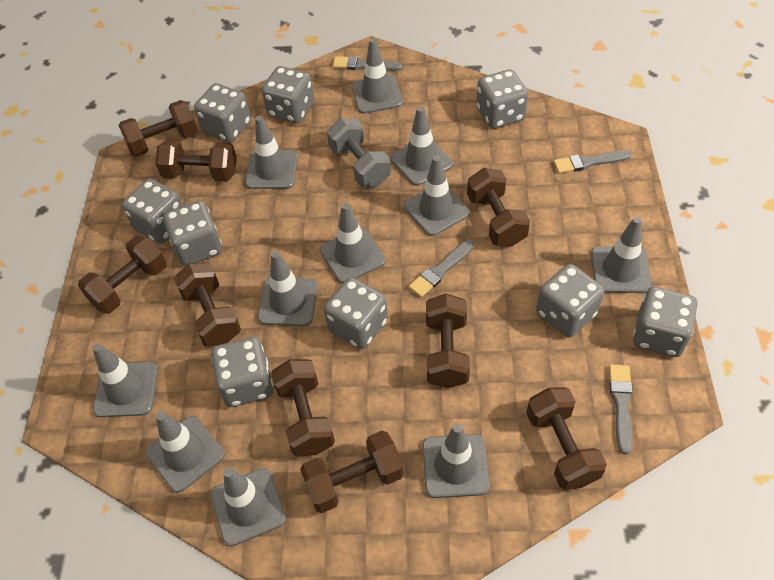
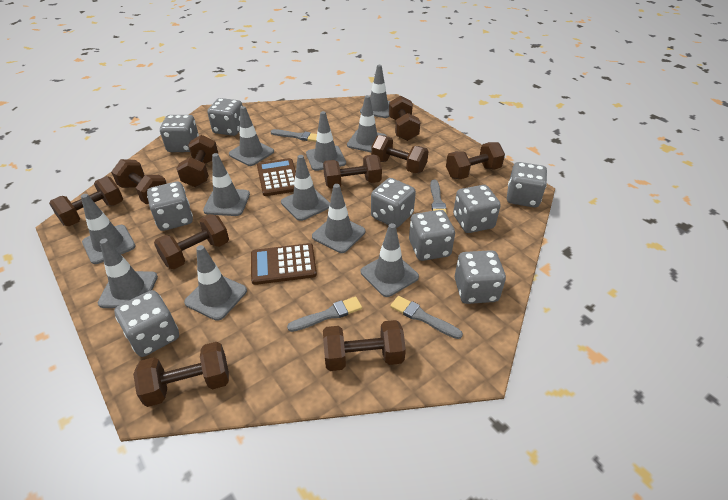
brown calculator: 0 -> 2
brown dumbbell: 9 -> 10
grey dumbbell: 1 -> 0

